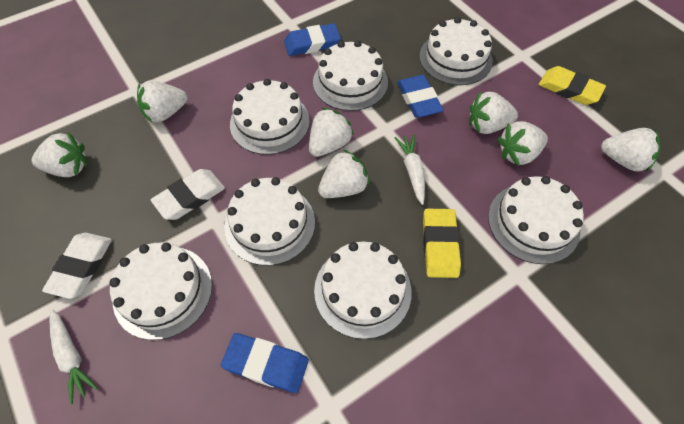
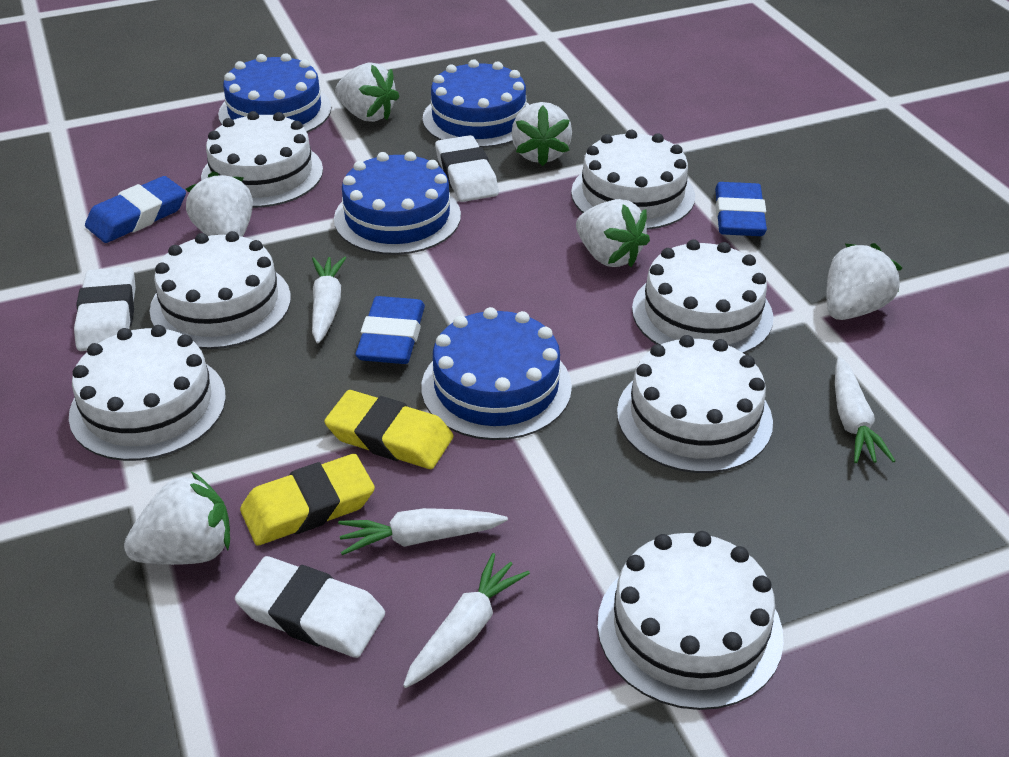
blue cake: 0 -> 4
white carrot: 2 -> 4
white eraser: 2 -> 3
white strawberry: 7 -> 6

